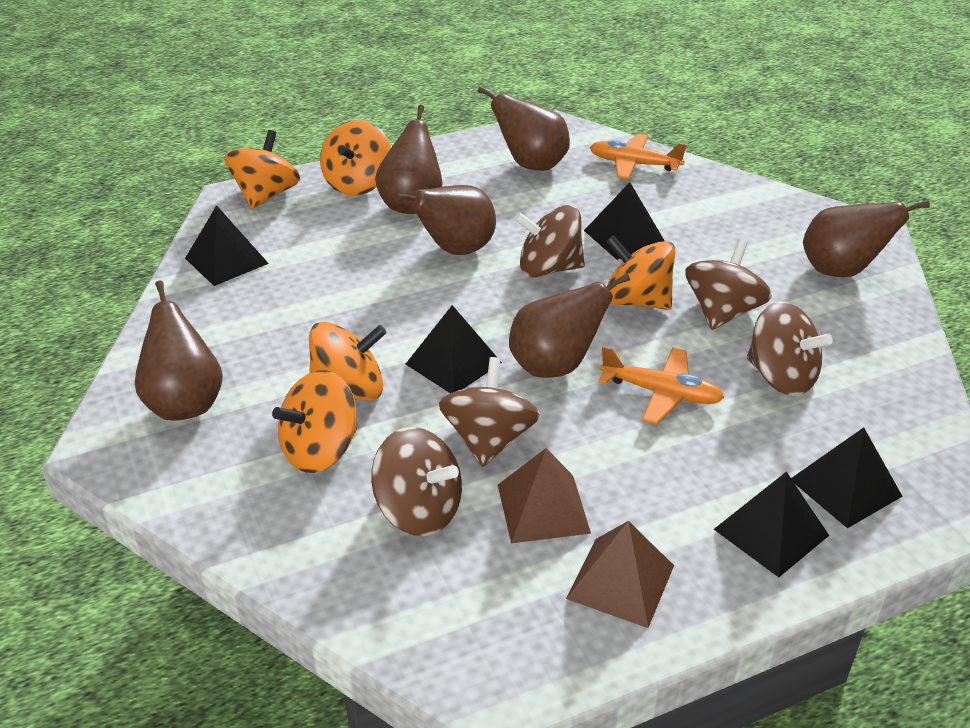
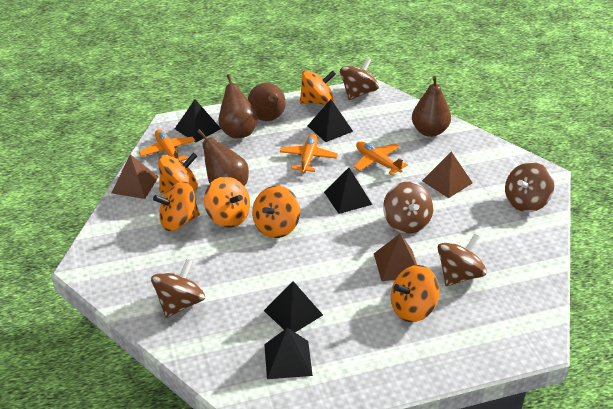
brown pear: 6 -> 4
brown pyramid: 2 -> 3
orange plane: 2 -> 3
orange spinning top: 5 -> 6

